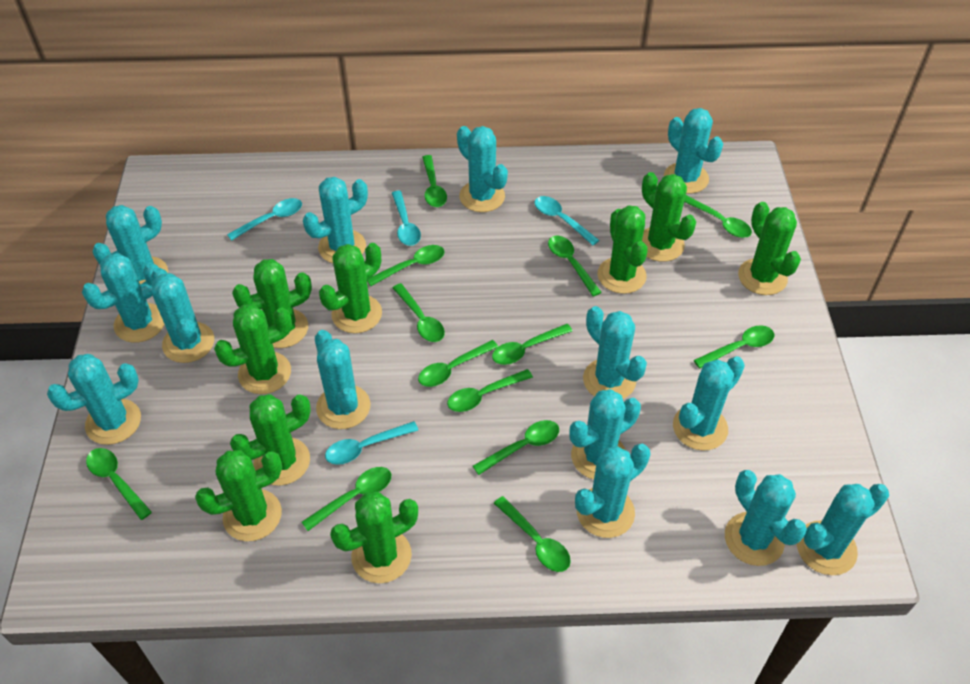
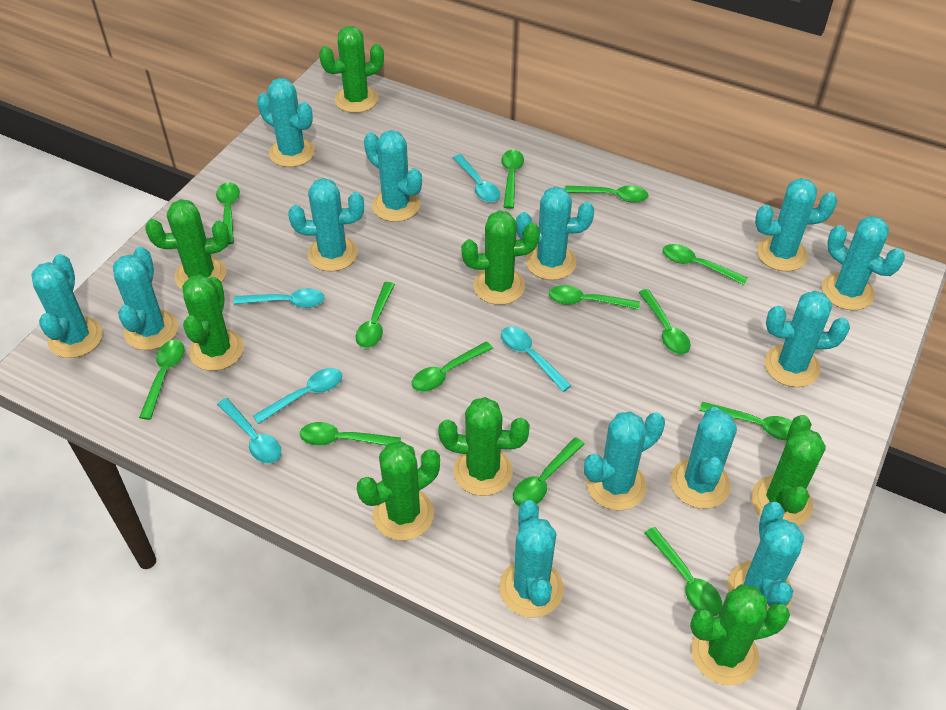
green cactus: 9 -> 8
turquoise cactus: 14 -> 13
turquoise spoon: 4 -> 5

